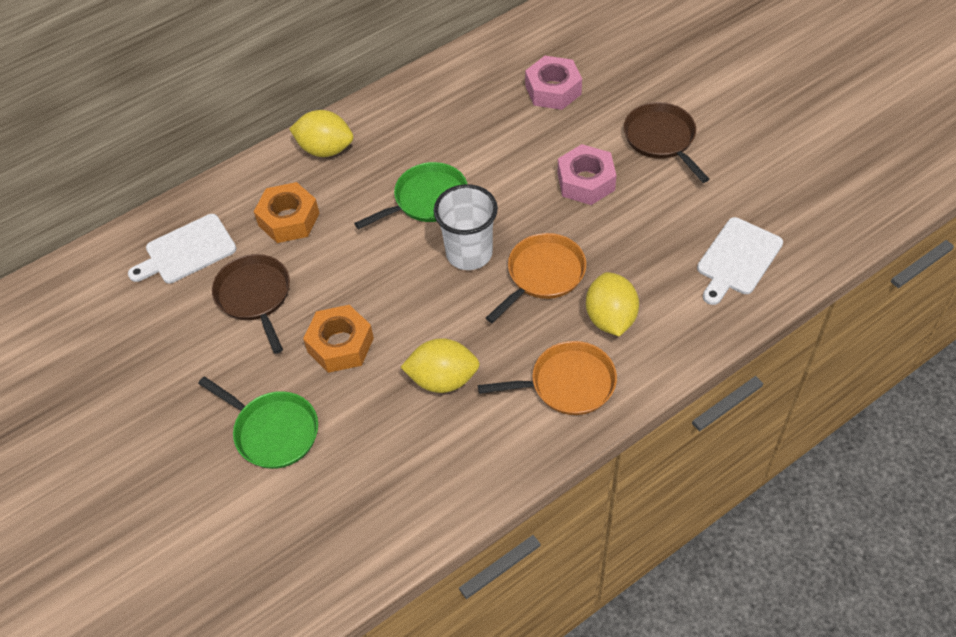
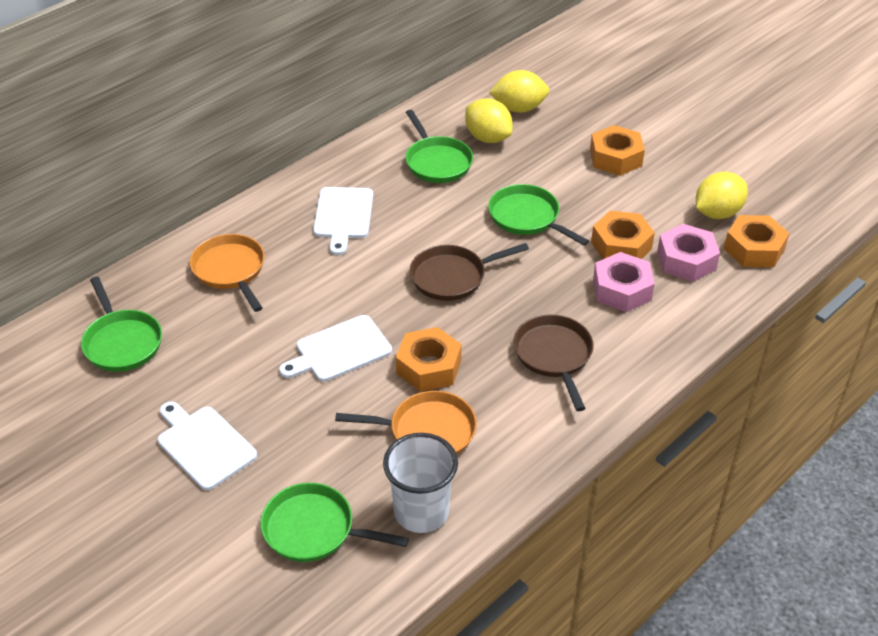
green pan: 2 -> 4
orange nut: 2 -> 4
white cutting board: 2 -> 3

